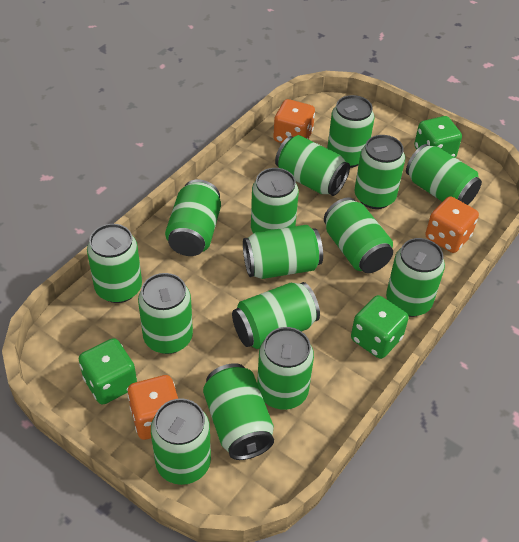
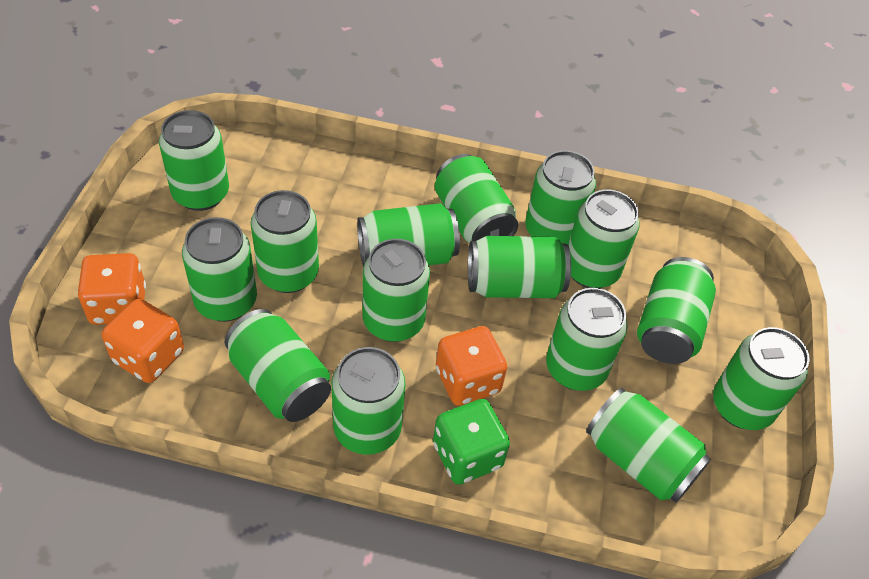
green dice: 3 -> 1

